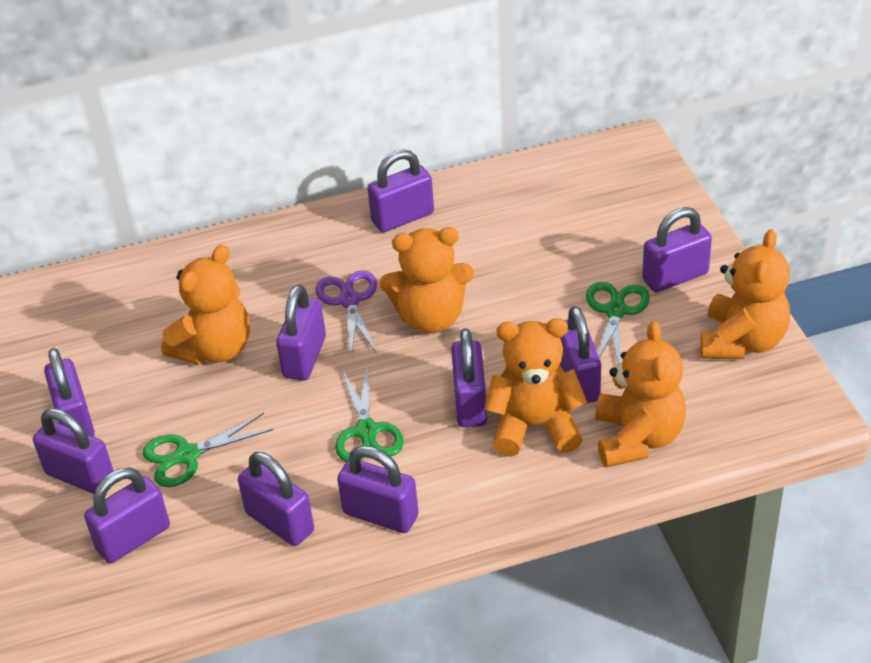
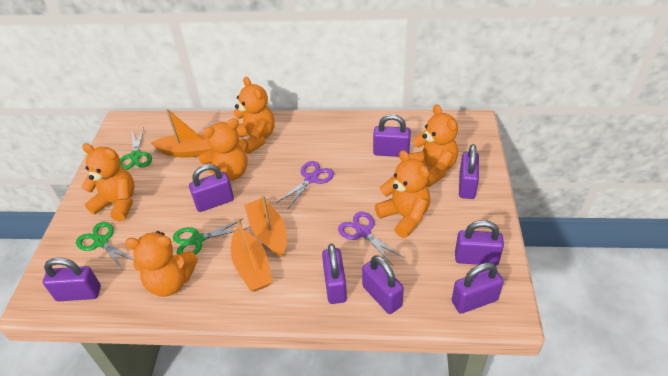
orange boat: 0 -> 3
orange teddy bear: 5 -> 6
purple padlock: 10 -> 8
purple scissors: 1 -> 2

